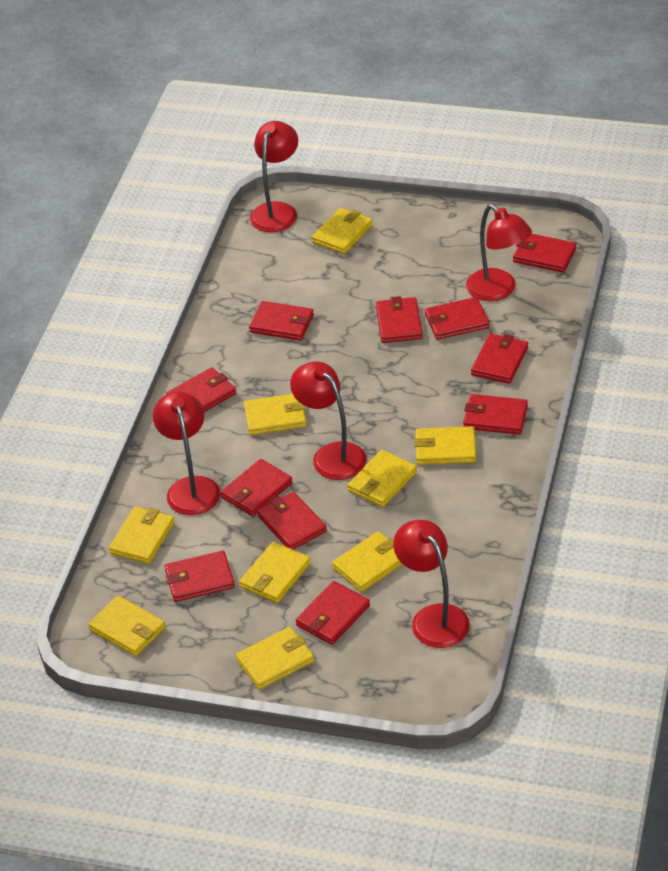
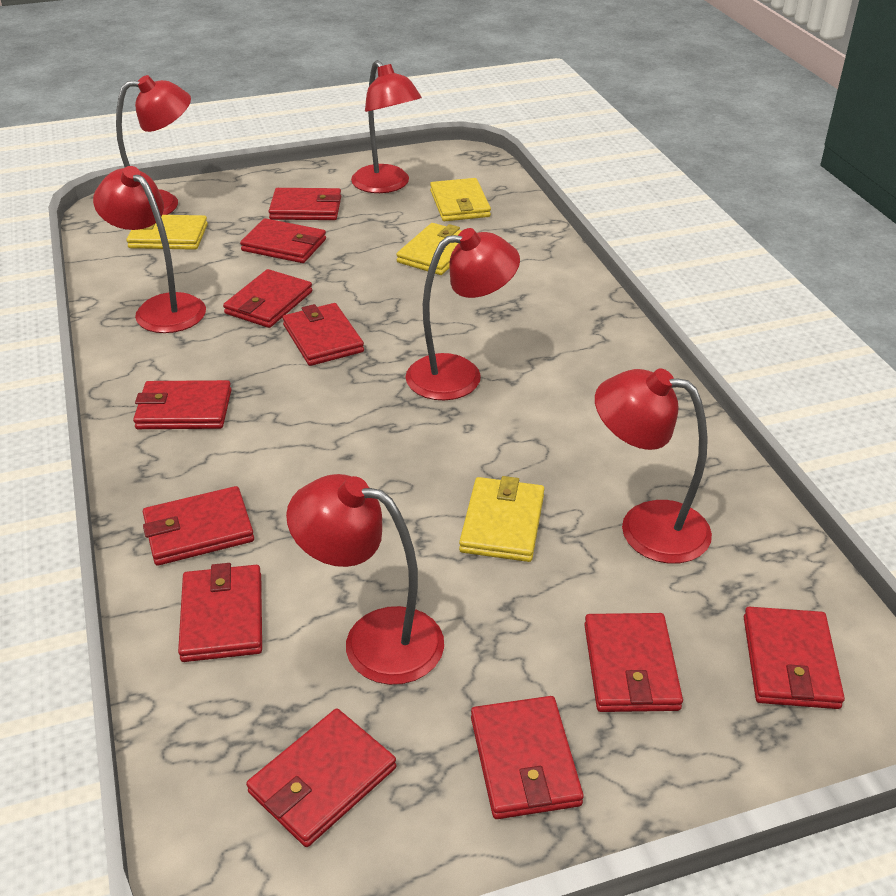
red lamp: 5 -> 6
yellow wallet: 9 -> 4

